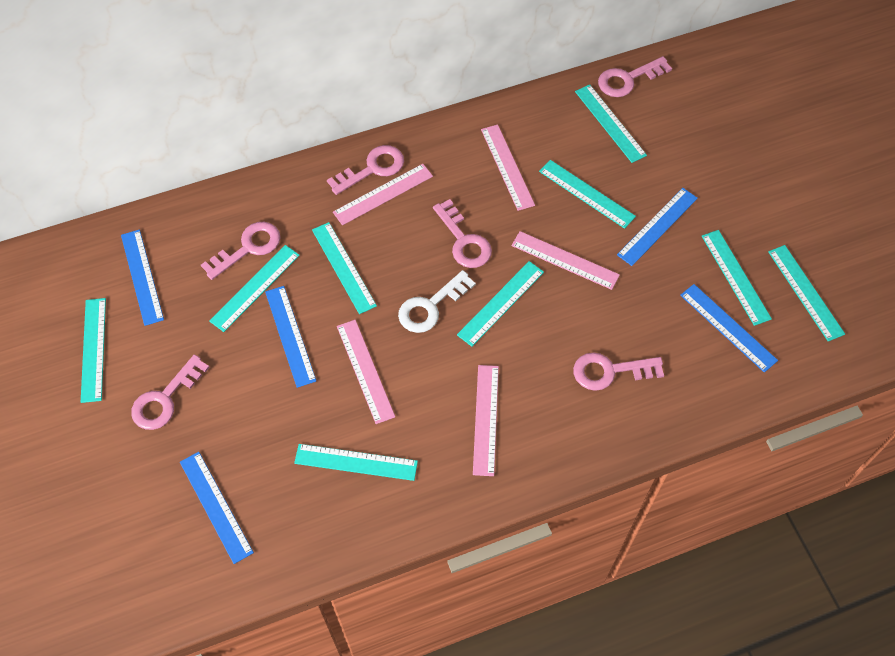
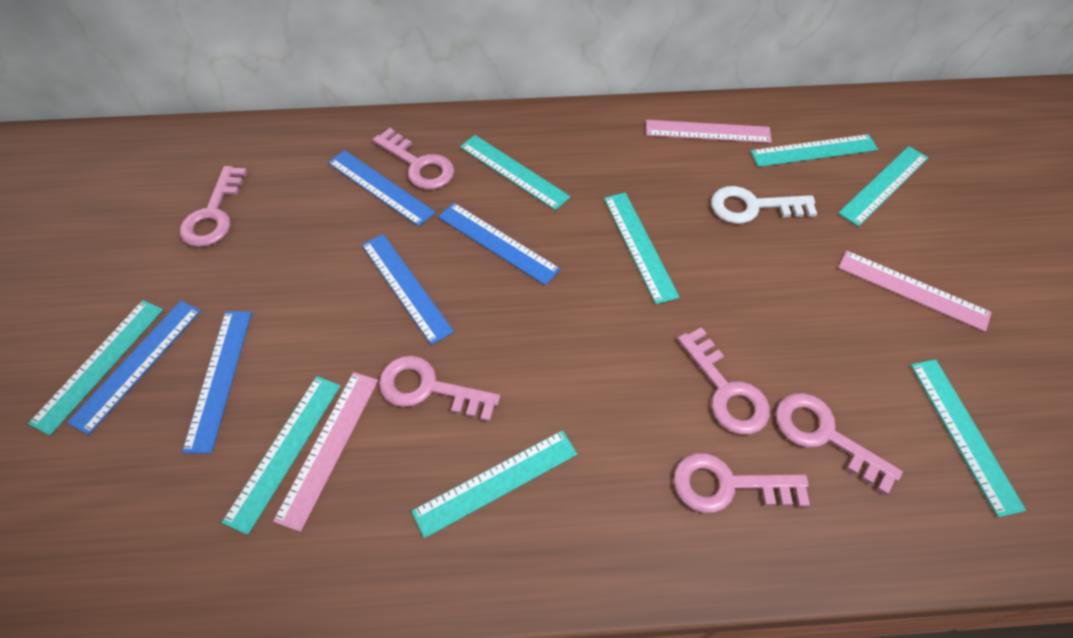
pink ruler: 5 -> 3
turquoise ruler: 9 -> 8

